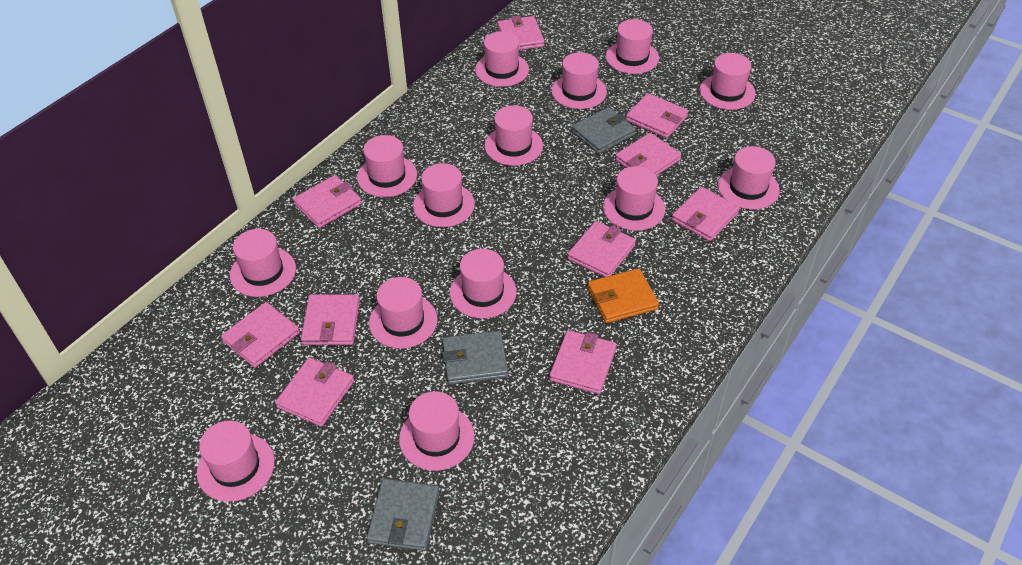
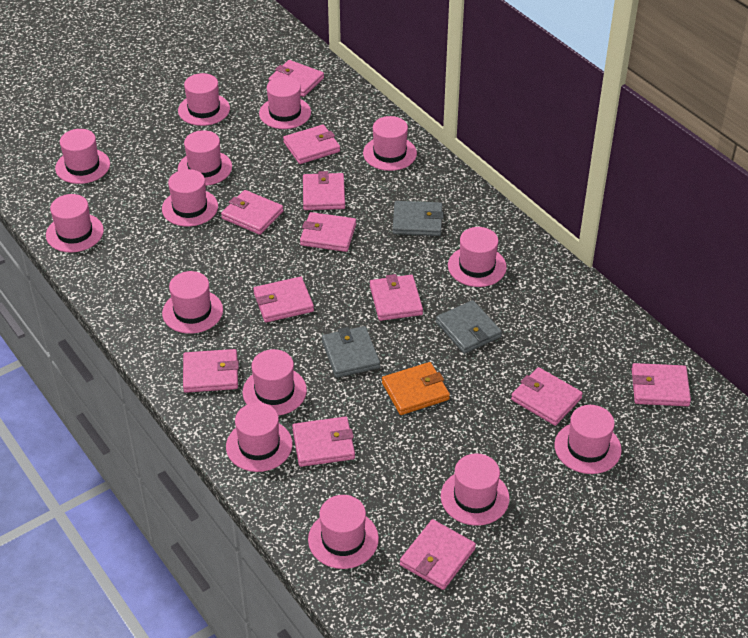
pink wallet: 10 -> 12

